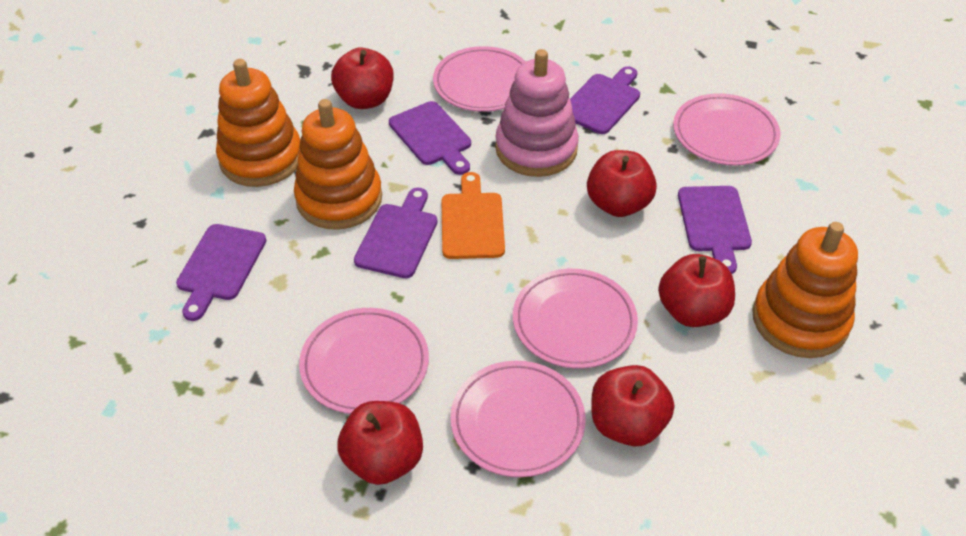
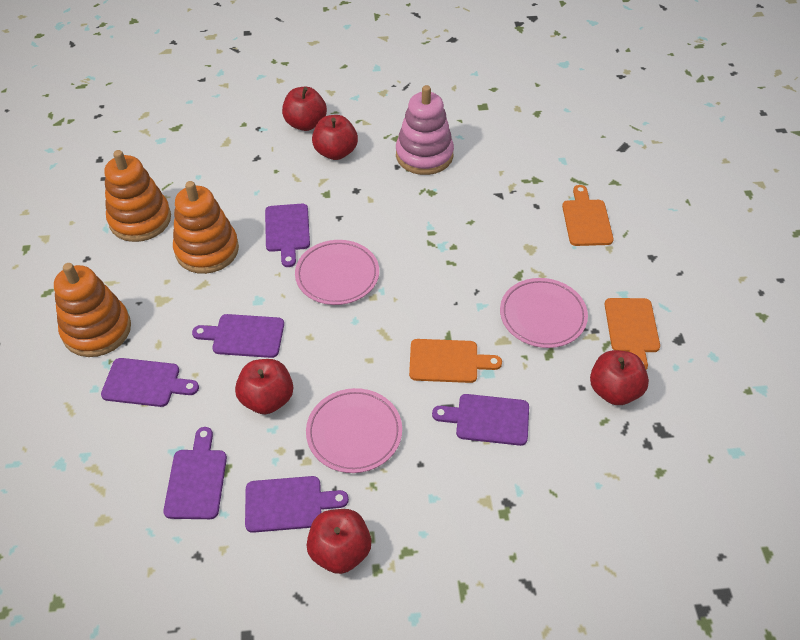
orange cutting board: 1 -> 3
pink plate: 5 -> 3
purple cutting board: 5 -> 6

